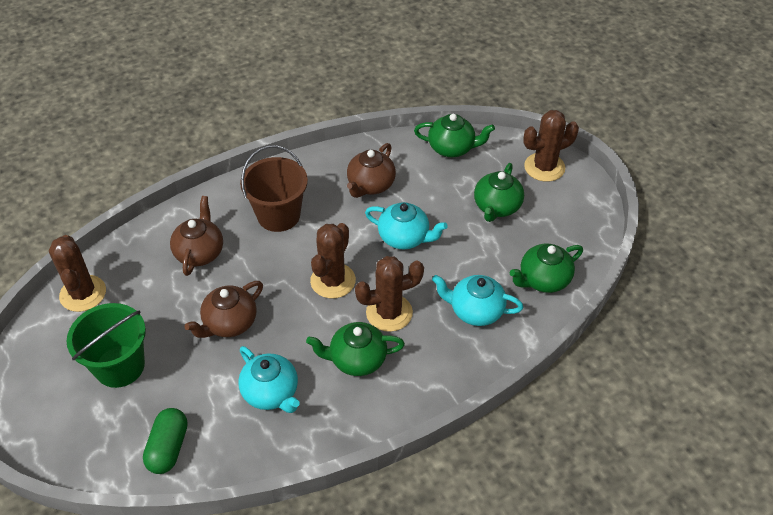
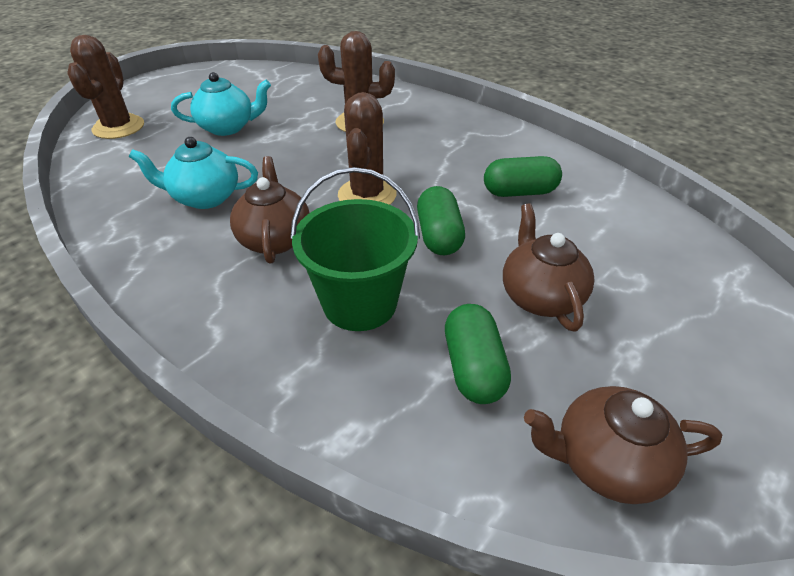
brown bucket: 1 -> 0
brown cactus: 4 -> 3
green capsule: 1 -> 3
green teapot: 4 -> 0
turquoise teapot: 3 -> 2

